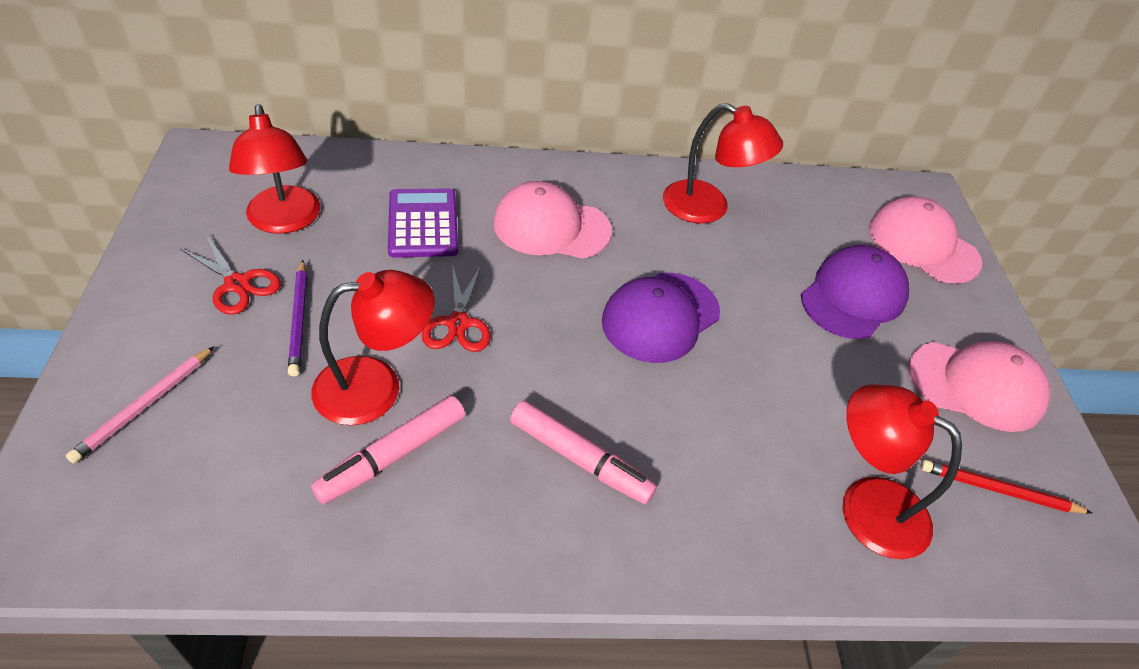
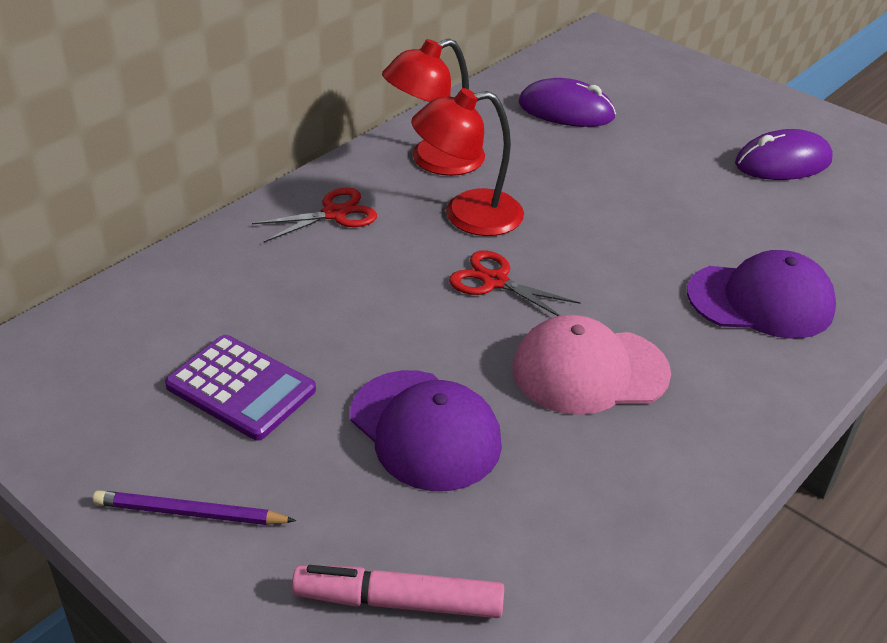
pink cap: 3 -> 1
pink marker: 2 -> 1
pink pencil: 1 -> 0
purple mouse: 0 -> 2
red lamp: 4 -> 2
red pencil: 1 -> 0

